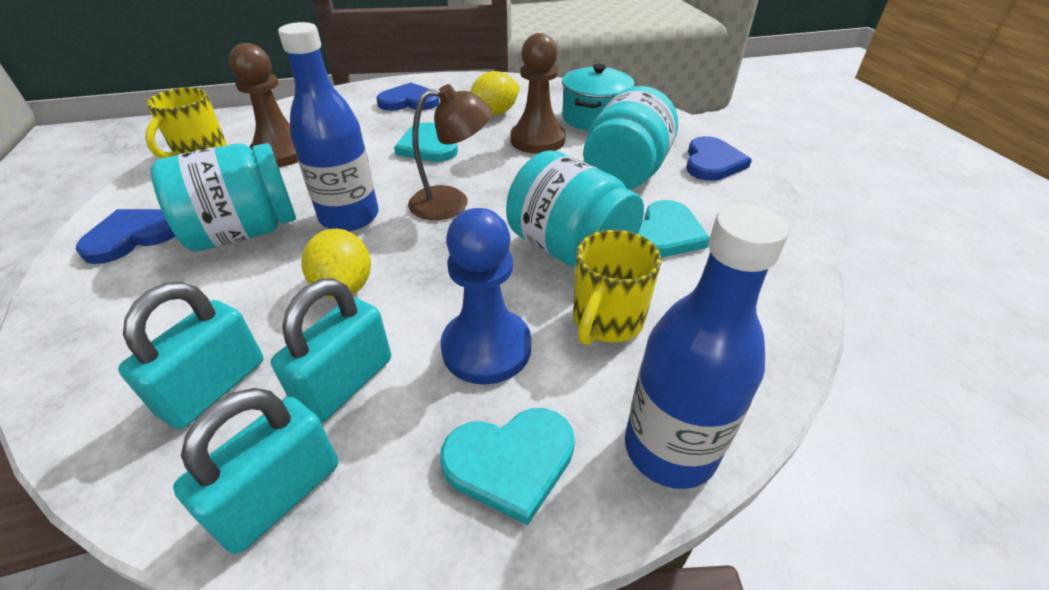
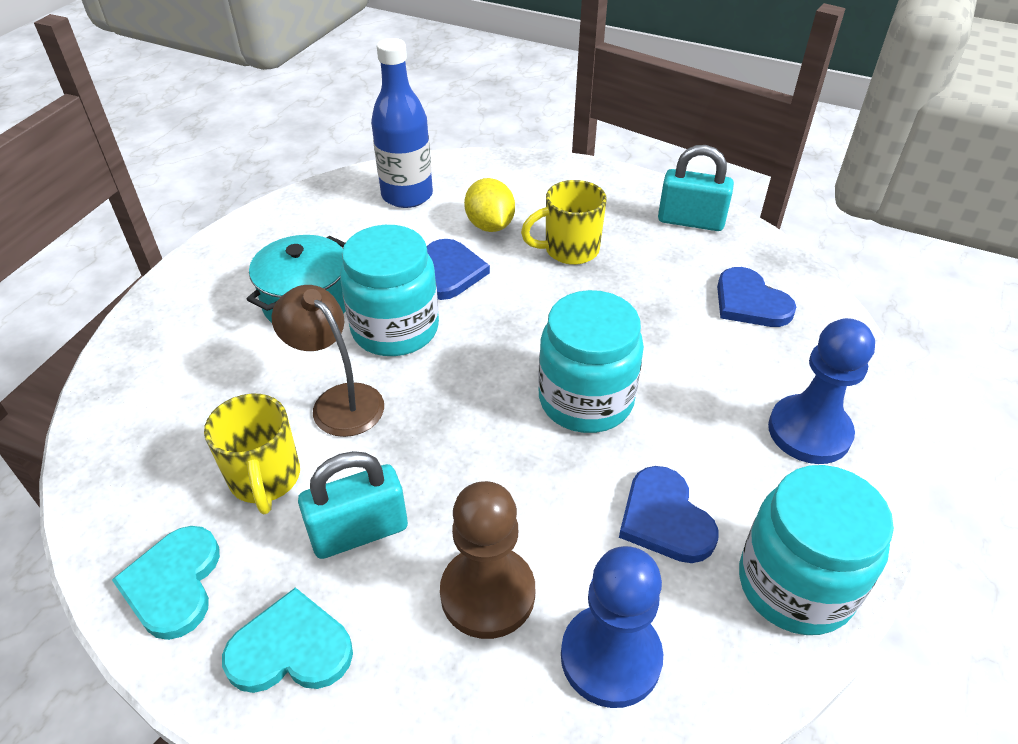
blue bottle: 2 -> 1
blue pawn: 1 -> 2
brown pawn: 2 -> 1
turquoise heart: 3 -> 2
turquoise padlock: 3 -> 2
yellow lemon: 2 -> 1

